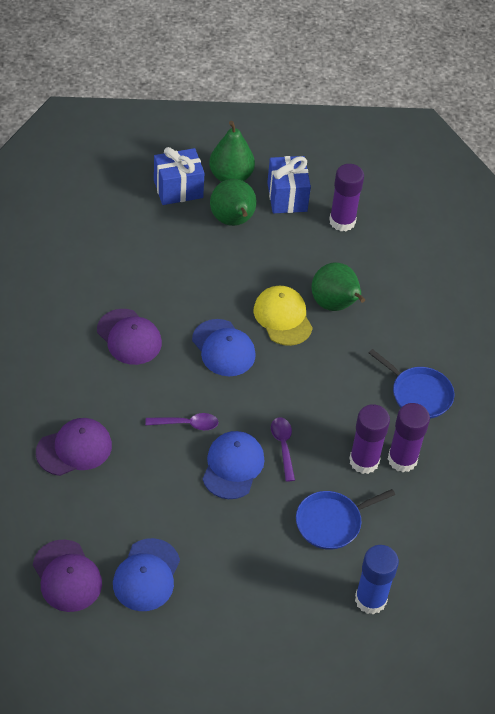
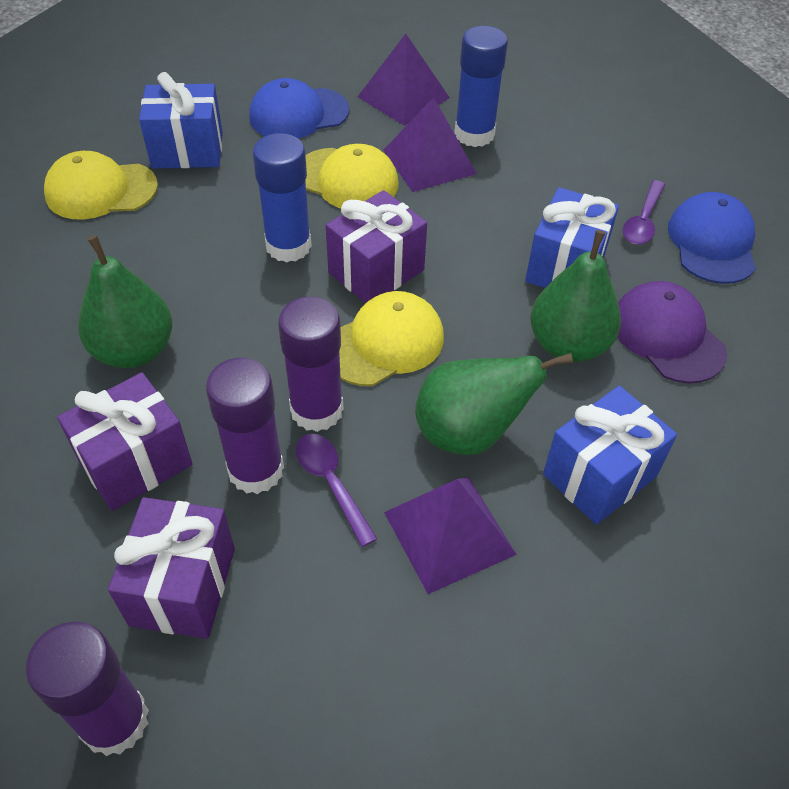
blue cap: 3 -> 2
blue gift: 2 -> 3
blue glue stick: 1 -> 2
blue pan: 2 -> 0
purple cap: 3 -> 1
purple gift: 0 -> 3
purple pyramid: 0 -> 3
yellow cap: 1 -> 3

